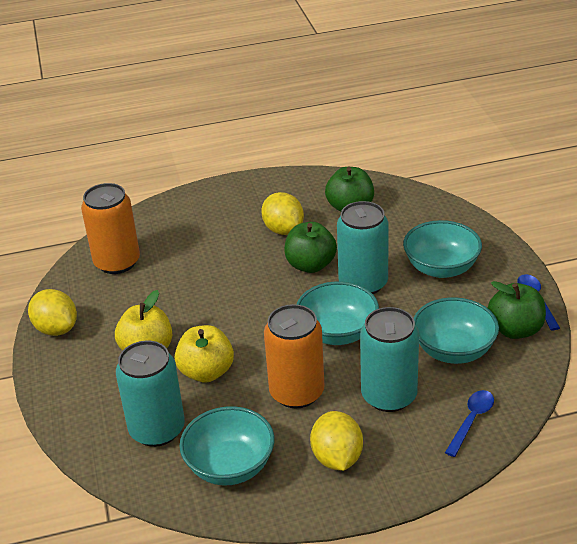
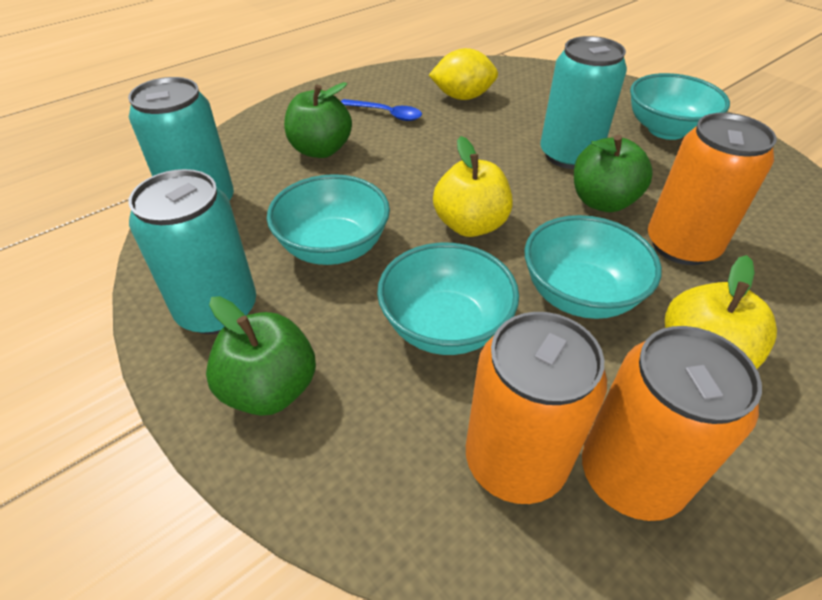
blue spoon: 2 -> 1
orange can: 2 -> 3
yellow lemon: 3 -> 1

